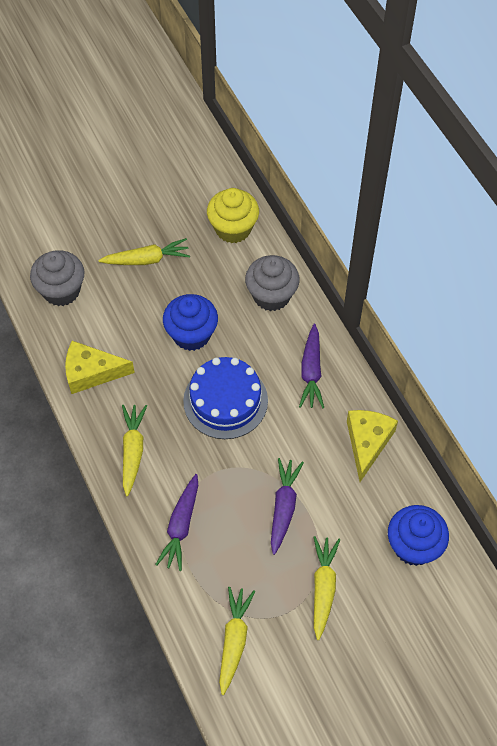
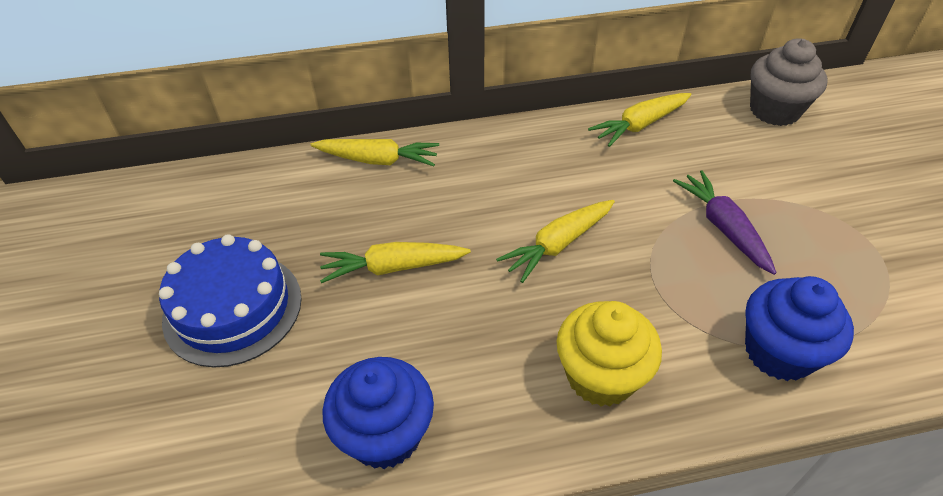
grey cupcake: 2 -> 1
purple carrot: 3 -> 1
yellow cheese: 2 -> 0

